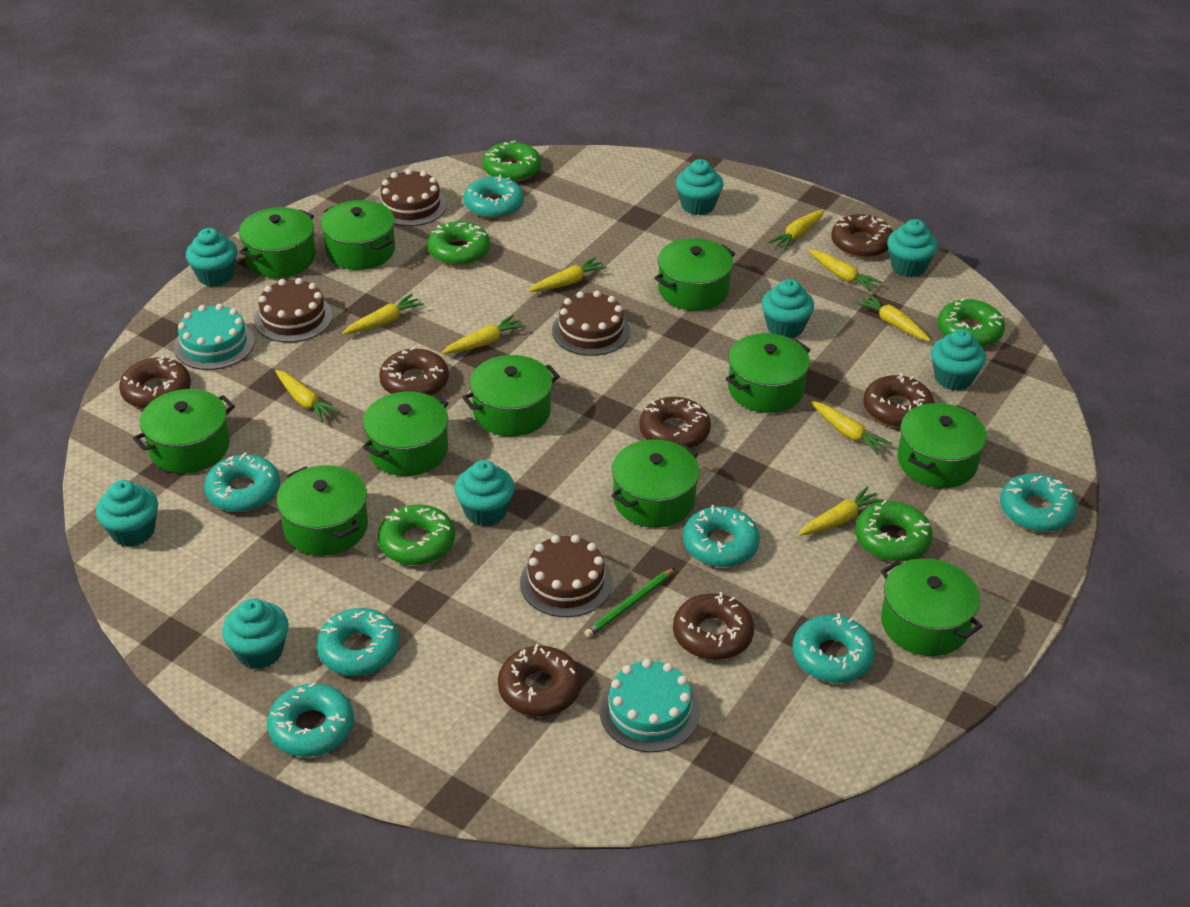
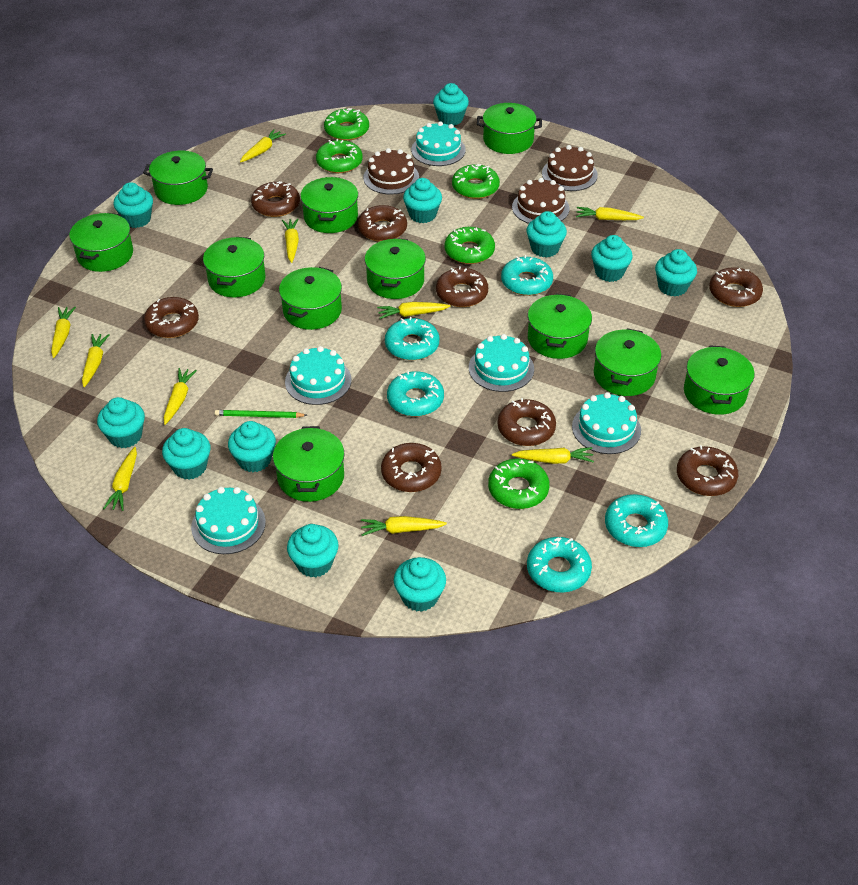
brown cake: 4 -> 3
brown donut: 7 -> 8
turquoise cake: 2 -> 5
turquoise cupcake: 8 -> 11
turquoise donut: 7 -> 5
yellow carrot: 9 -> 10

